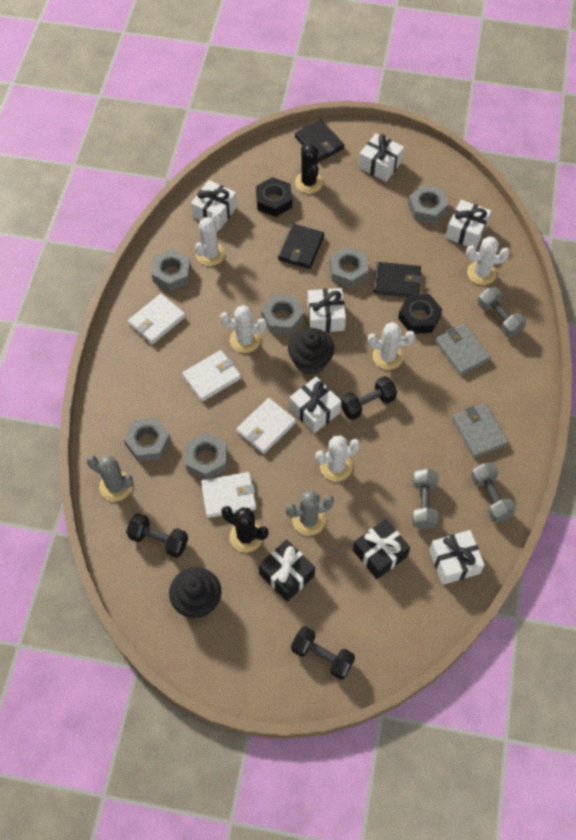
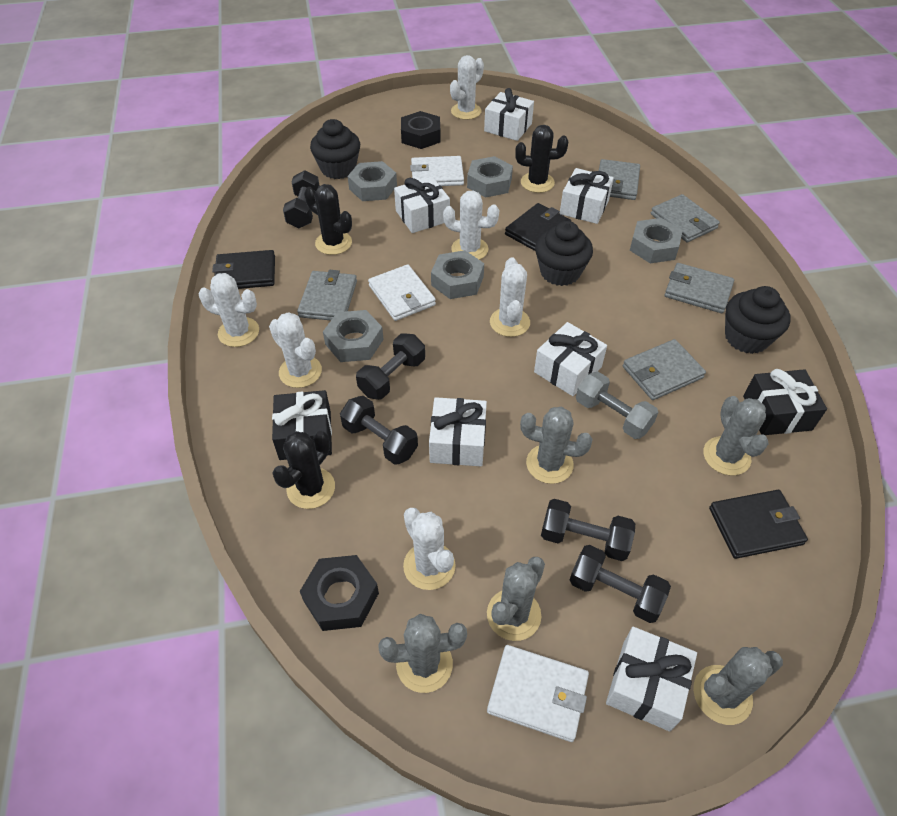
black cactus: 2 -> 3
black cupcake: 2 -> 3
black dumbbell: 3 -> 5
grey cactus: 2 -> 5
grey dumbbell: 3 -> 1
grey nut: 6 -> 5
grey wallet: 2 -> 5
white cactus: 5 -> 6
white wallet: 4 -> 3

